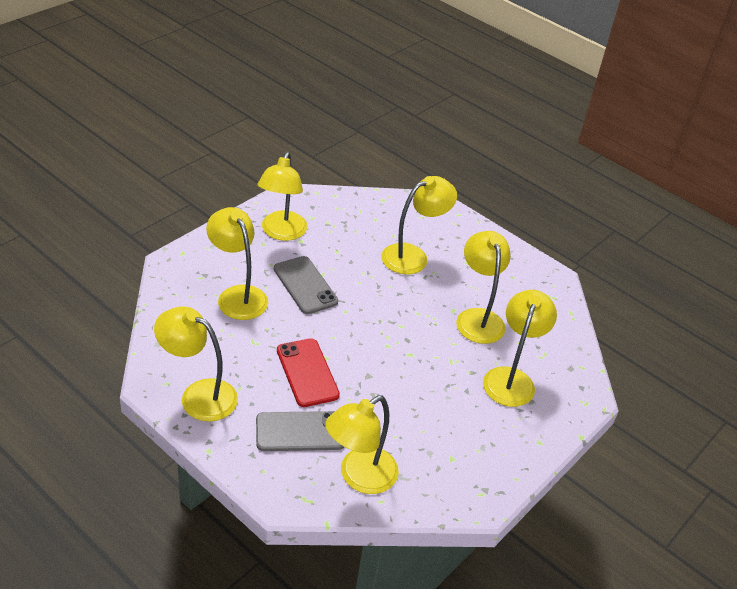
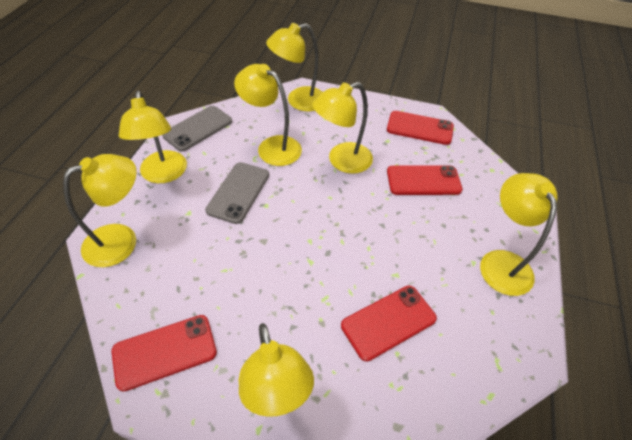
red phone: 1 -> 4

